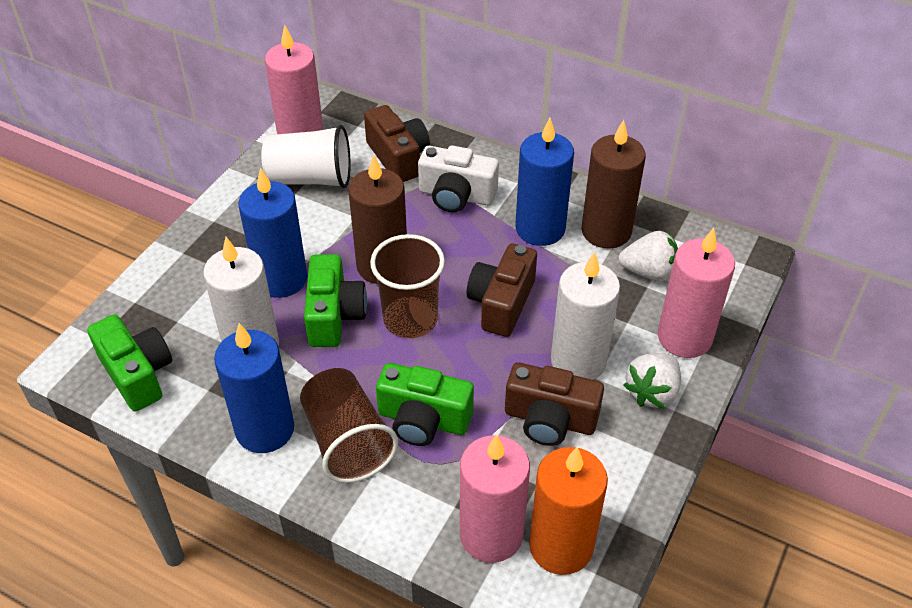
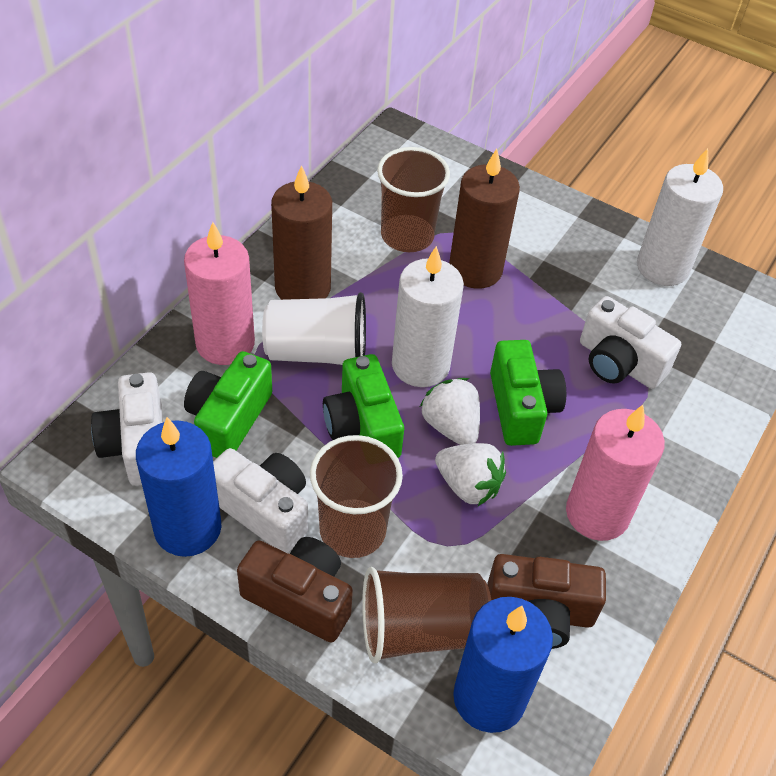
blue candle: 3 -> 2
brown camera: 3 -> 2
brown cup: 2 -> 3
orange candle: 1 -> 0
pink candle: 3 -> 2
white camera: 1 -> 3

